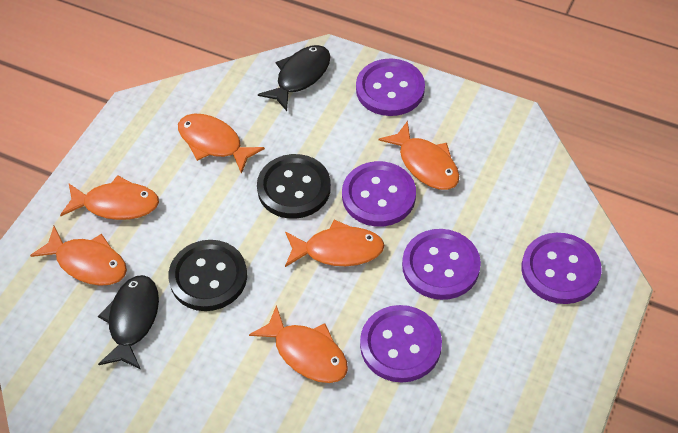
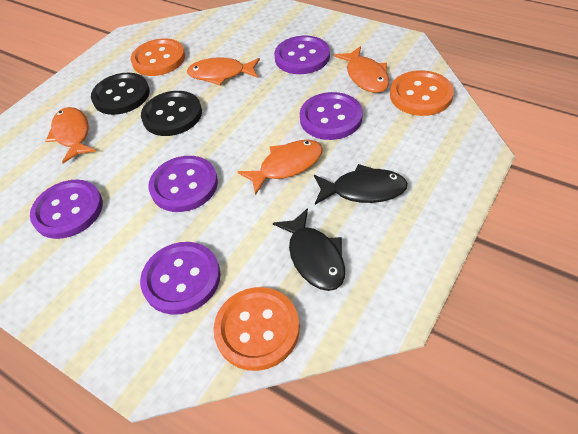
orange button: 0 -> 3
orange fish: 6 -> 4

